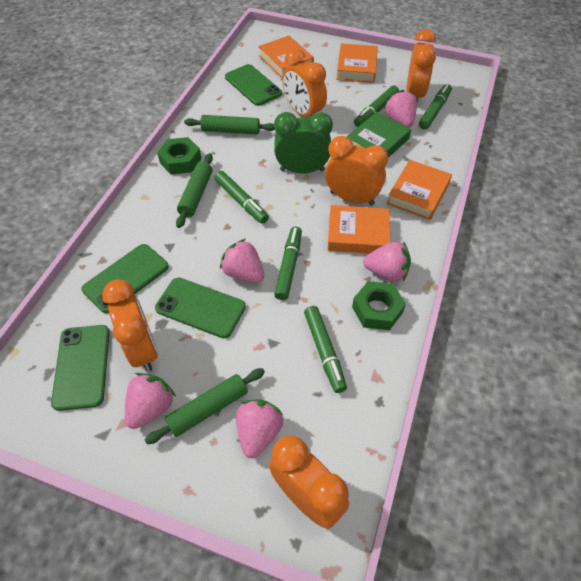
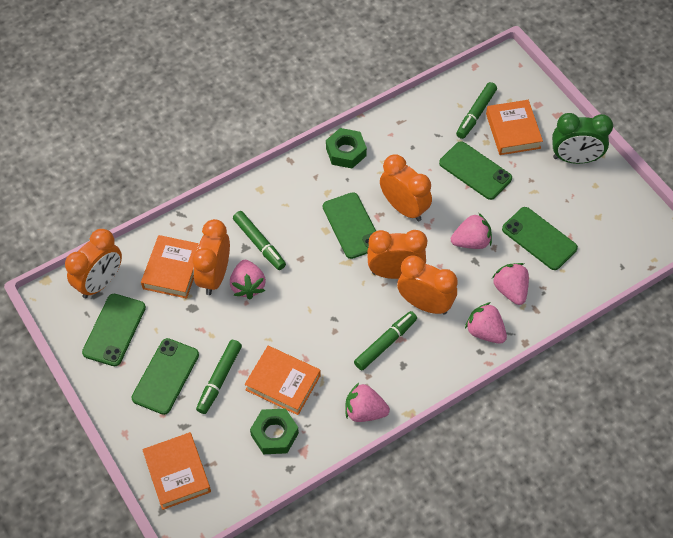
green book: 1 -> 0
green marker: 5 -> 4
green phone: 4 -> 5
green rolling pin: 3 -> 0

